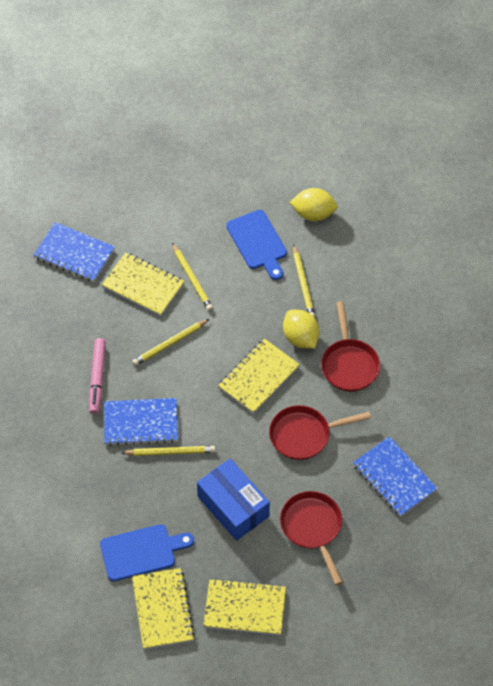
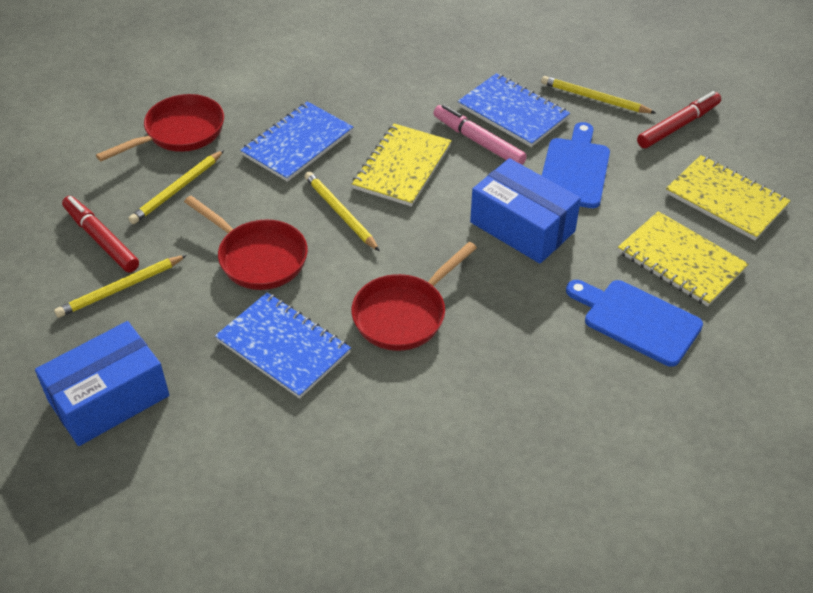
blue box: 1 -> 2
red marker: 0 -> 2
yellow lemon: 2 -> 0
yellow notebook: 4 -> 3

